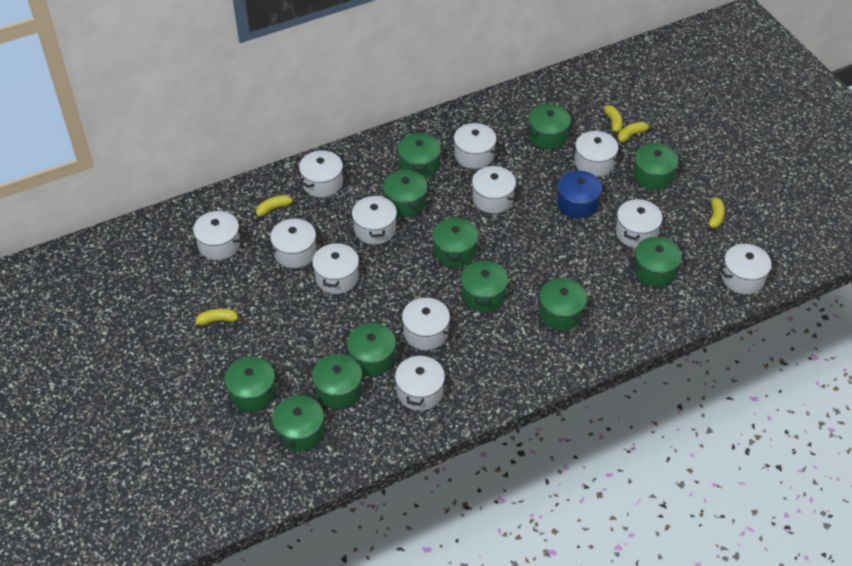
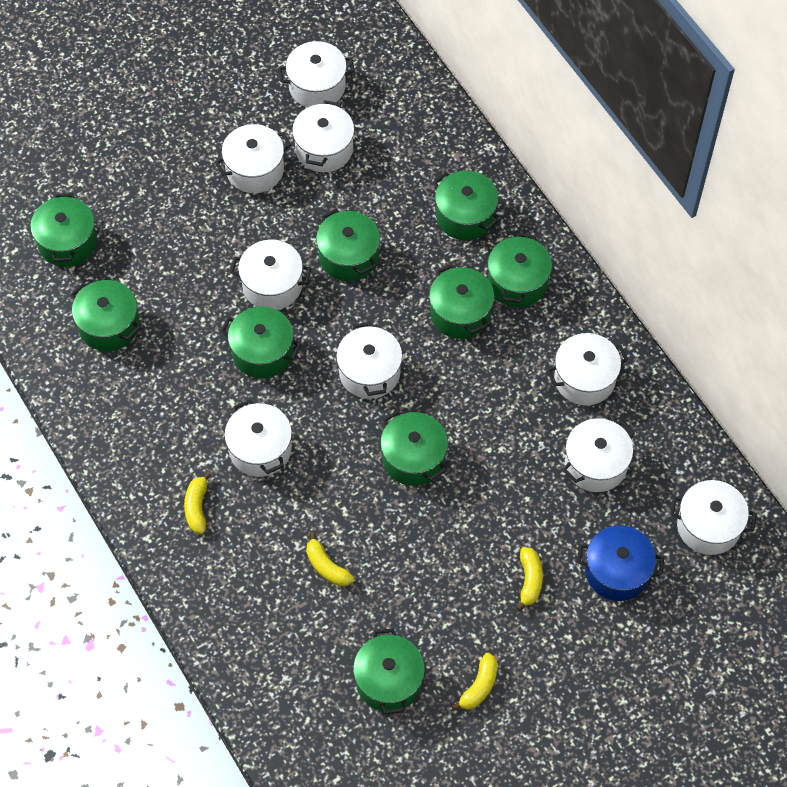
green pot: 12 -> 9
white pot: 12 -> 9
yellow banana: 5 -> 4

